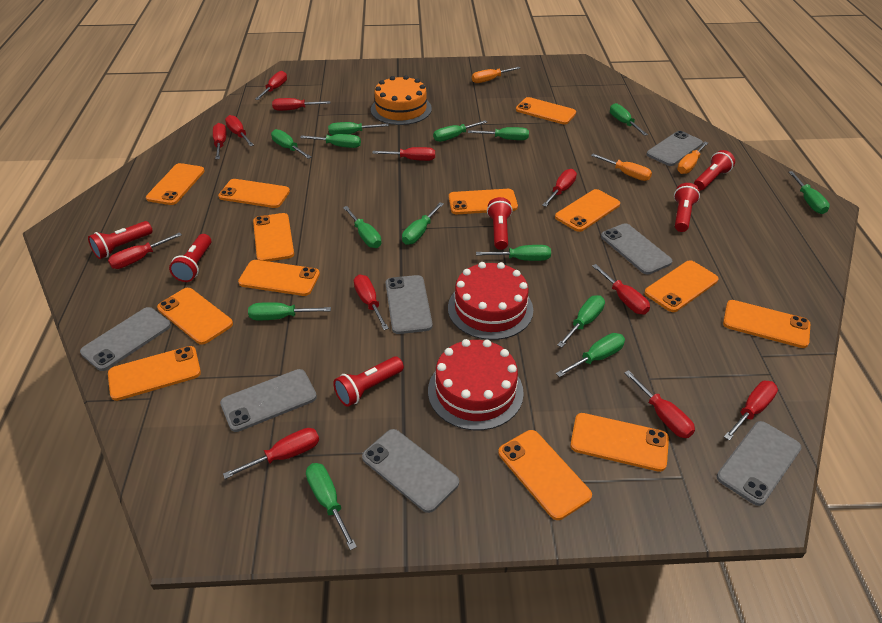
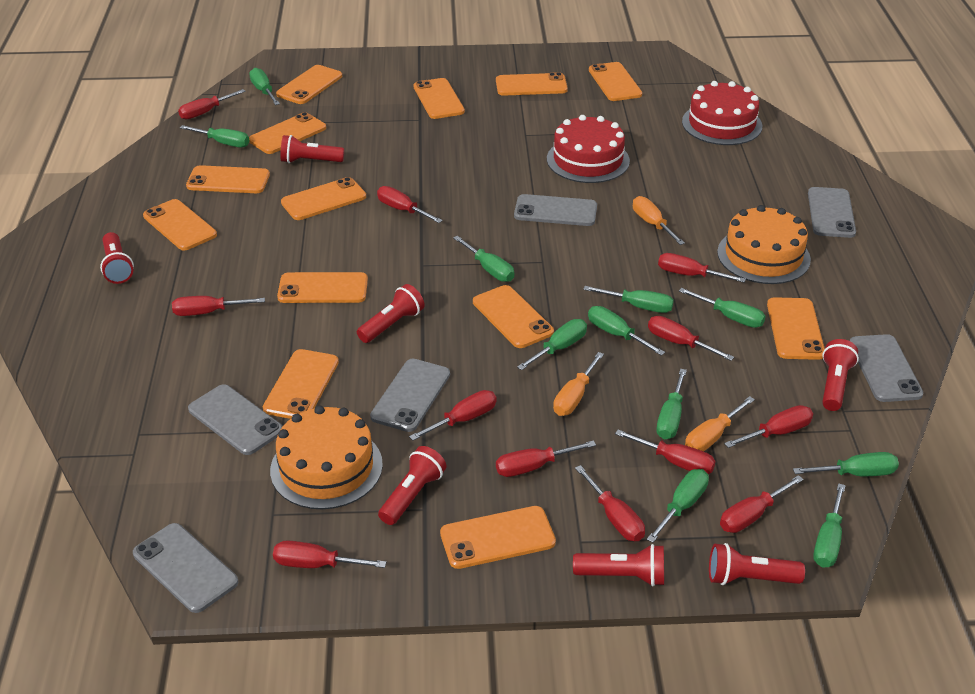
green screwdriver: 14 -> 11
grey phone: 7 -> 6
orange cake: 1 -> 2
red flashlight: 6 -> 7

